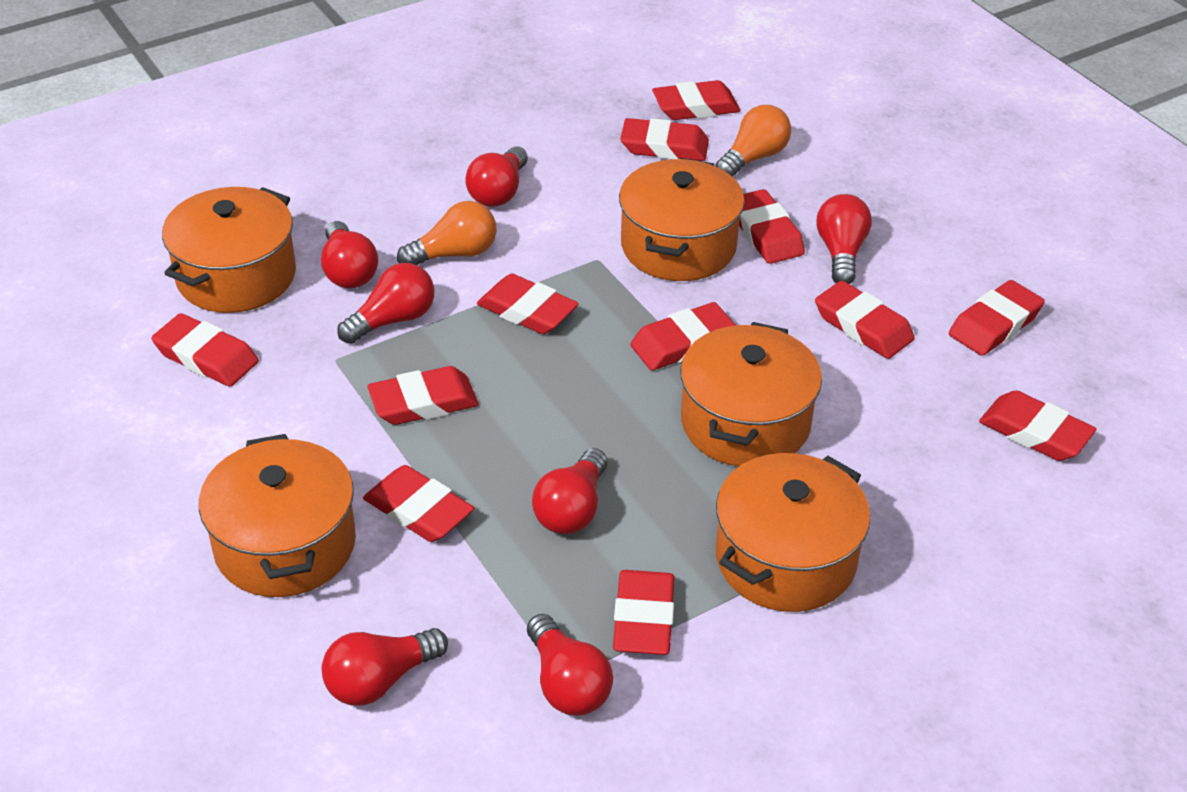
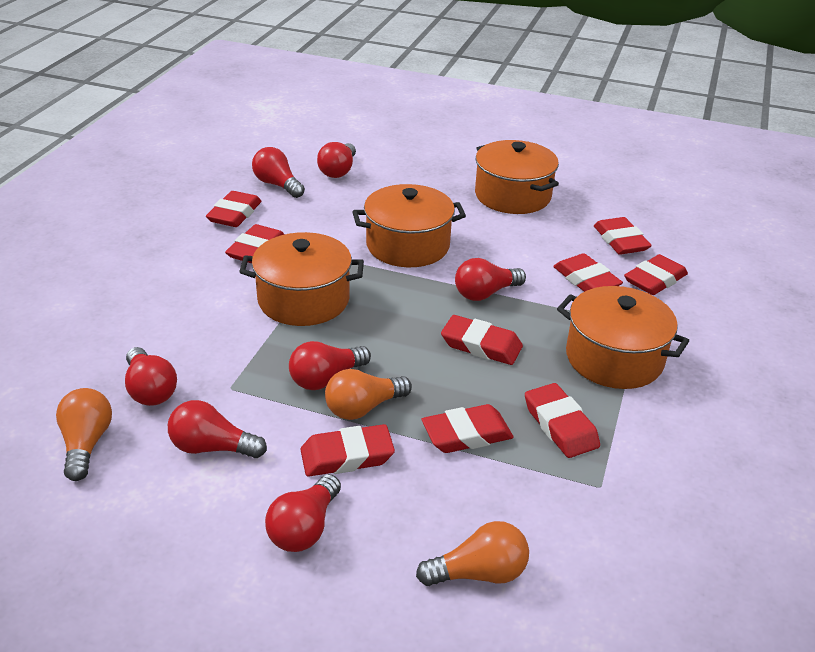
orange light bulb: 2 -> 3
orange pot: 5 -> 4
red eraser: 12 -> 9

